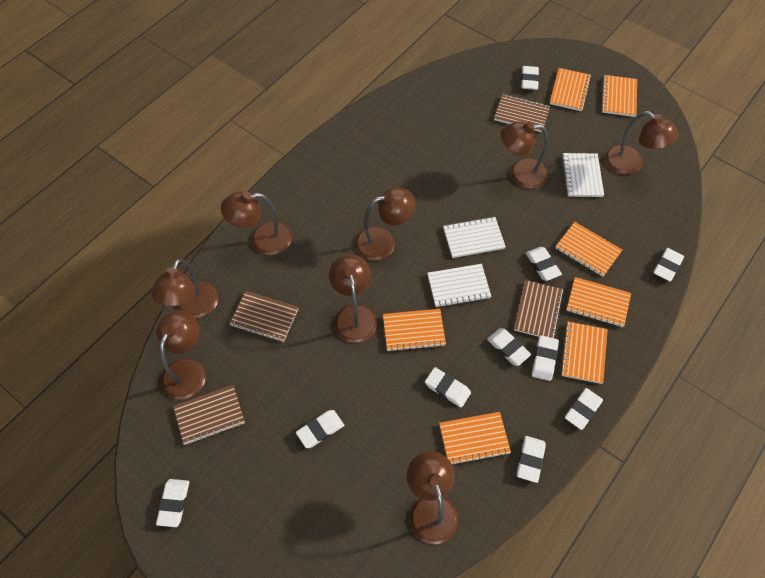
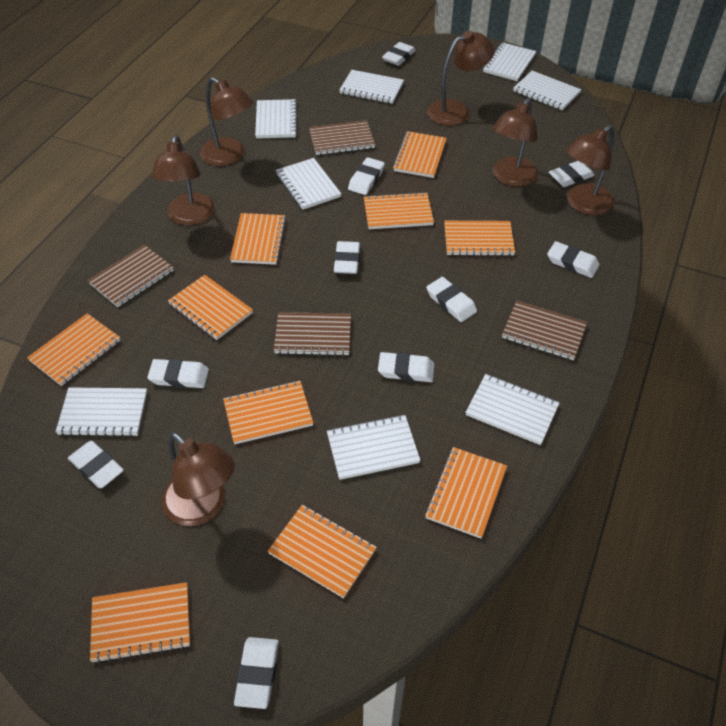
brown lamp: 8 -> 6
orange notebook: 7 -> 10
white notebook: 3 -> 8

